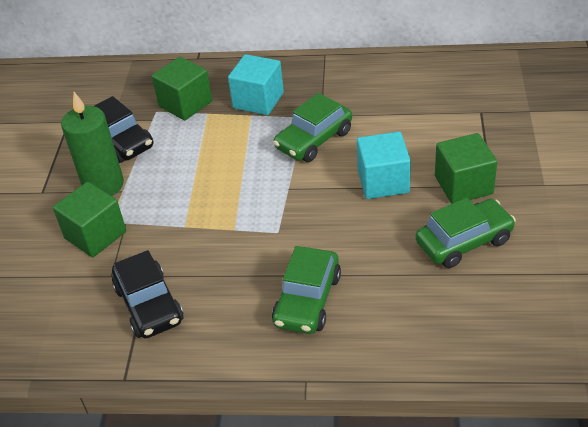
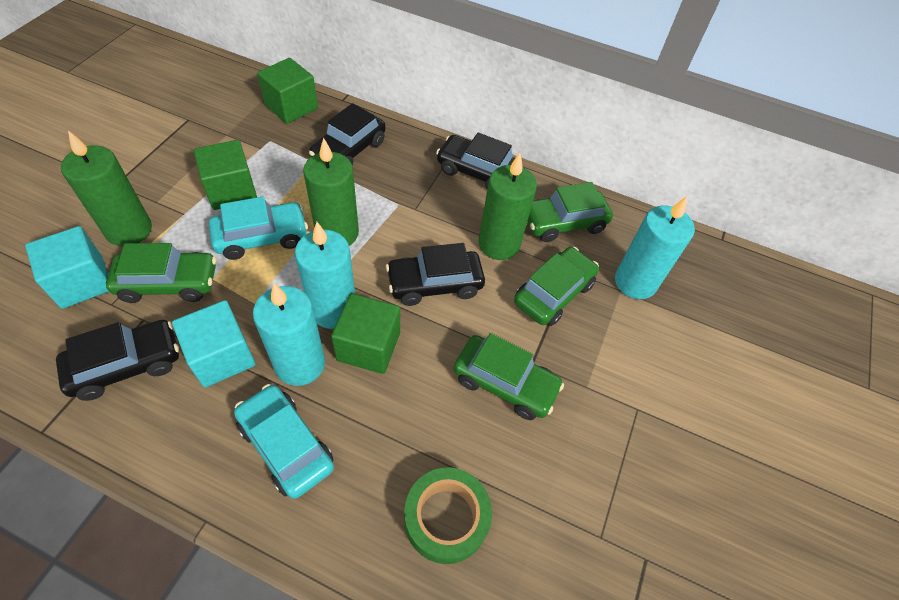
black car: 2 -> 4
green candle: 1 -> 3
green car: 3 -> 4
green tape: 0 -> 1
turquoise candle: 0 -> 3
turquoise car: 0 -> 2

